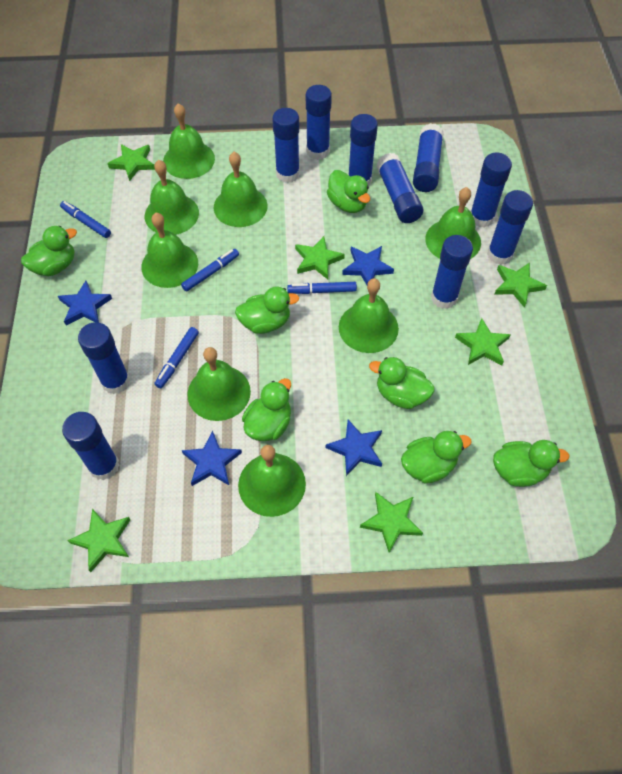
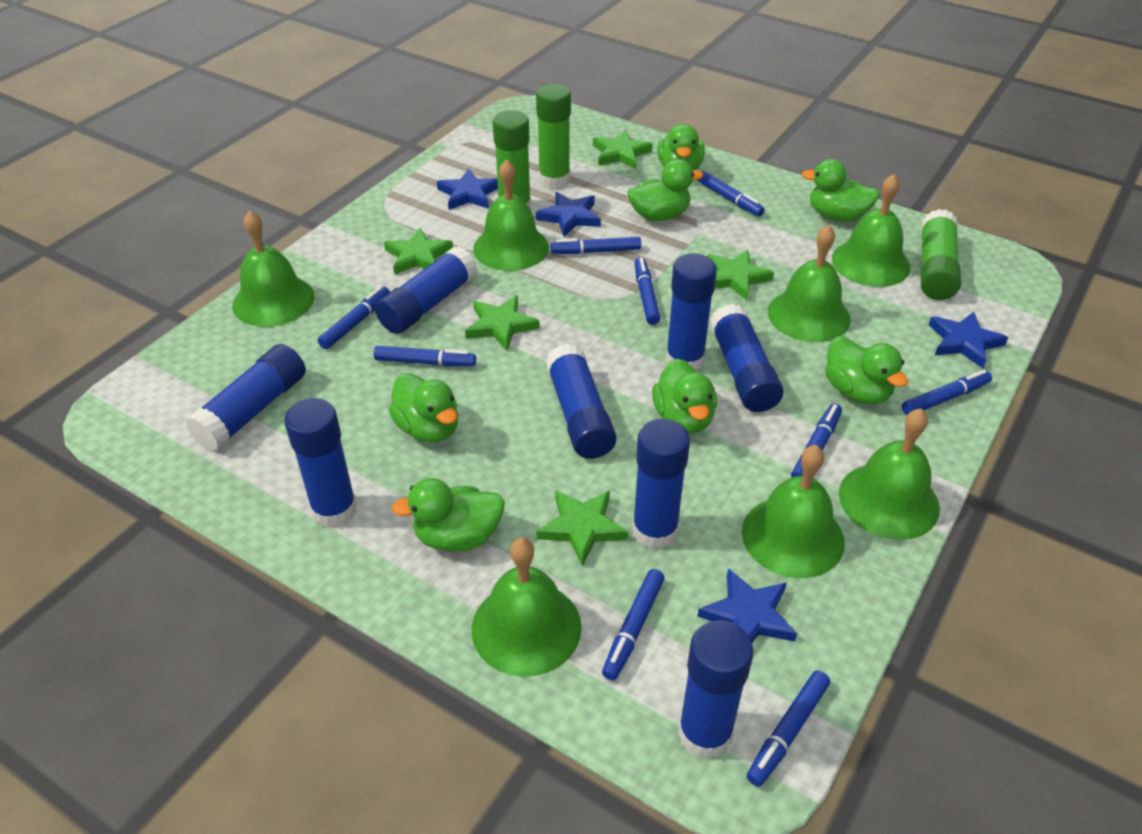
blue glue stick: 10 -> 8
blue marker: 4 -> 9
green bell: 8 -> 7
green glue stick: 0 -> 3
green star: 6 -> 5

